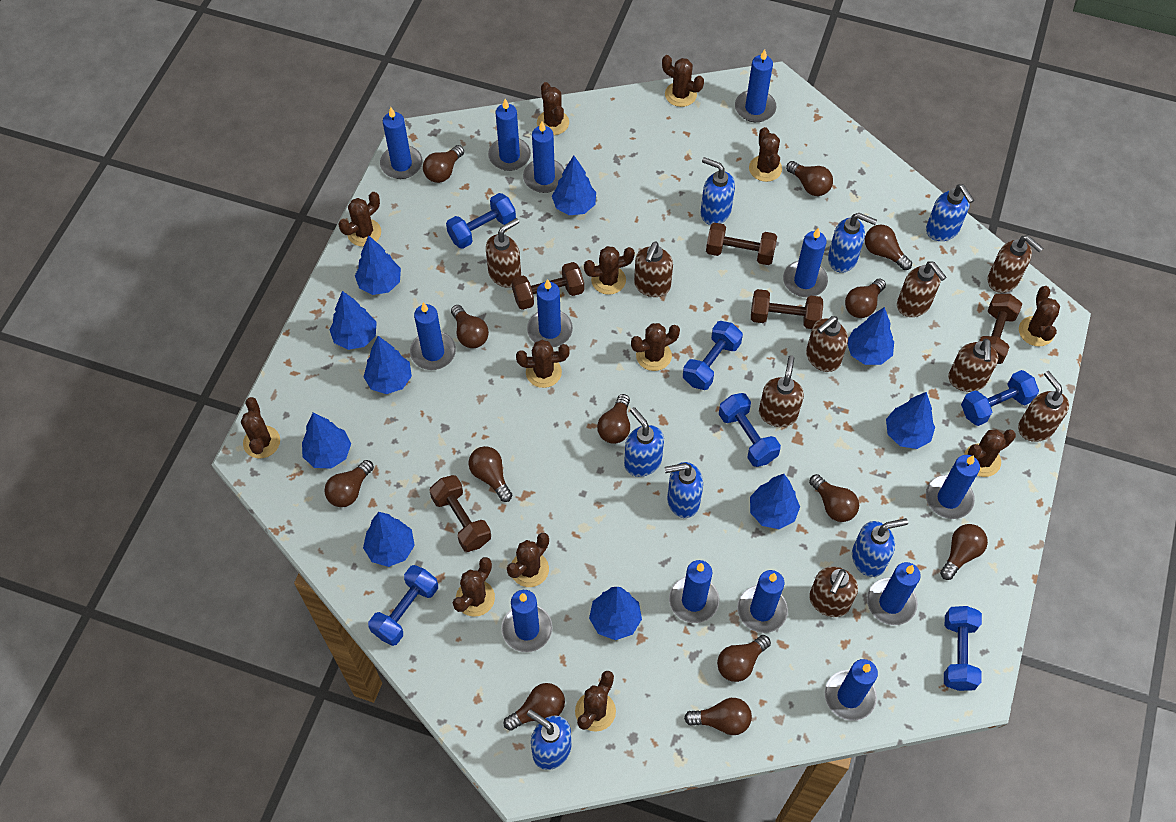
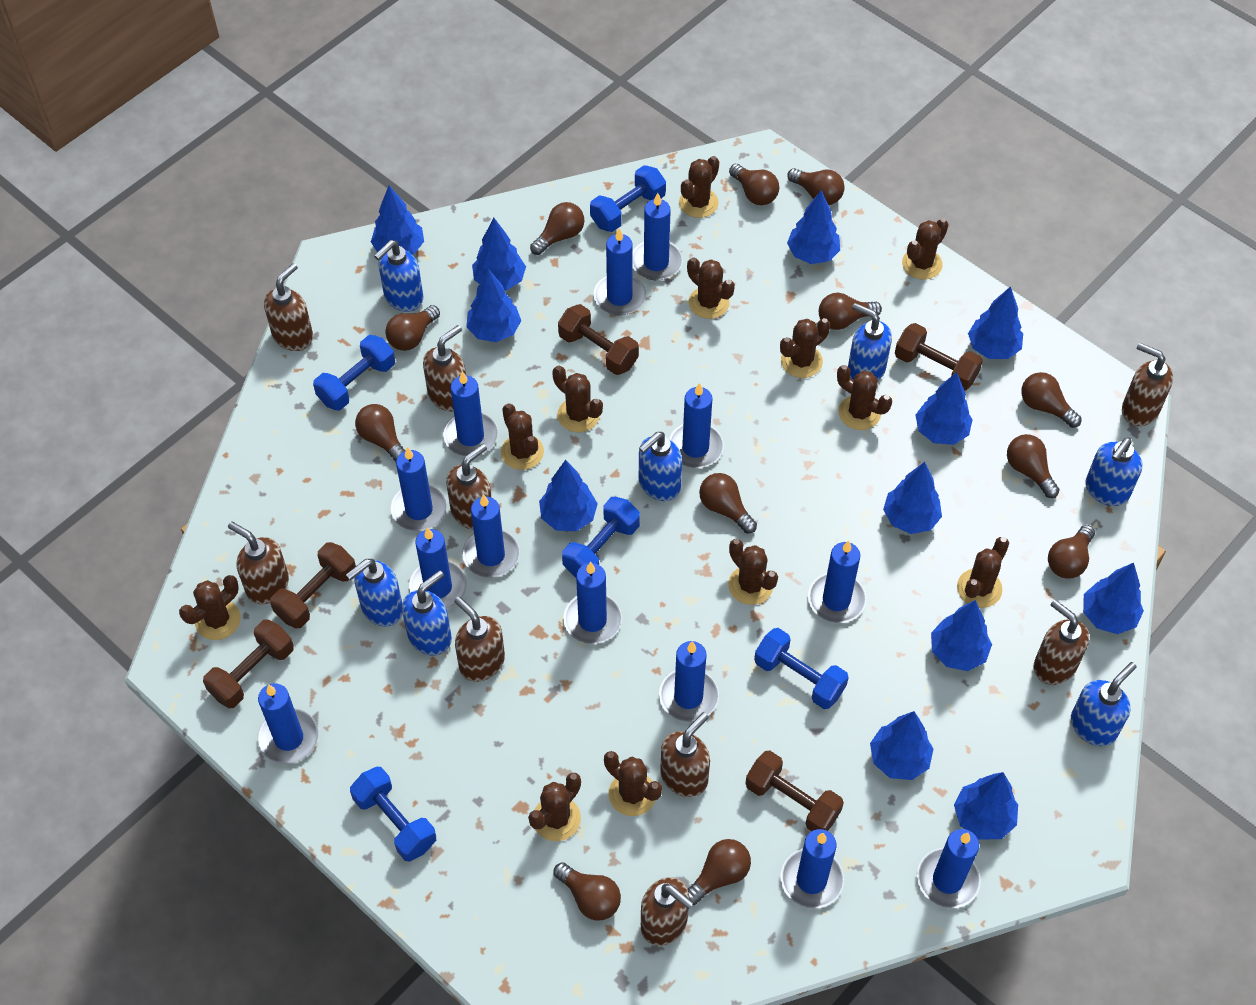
blue dumbbell: 6 -> 5
blue tree: 10 -> 12
brown cactus: 13 -> 12
brown light bulb: 13 -> 12

